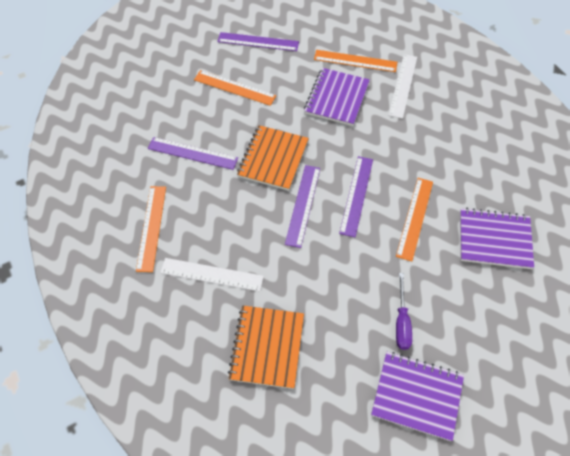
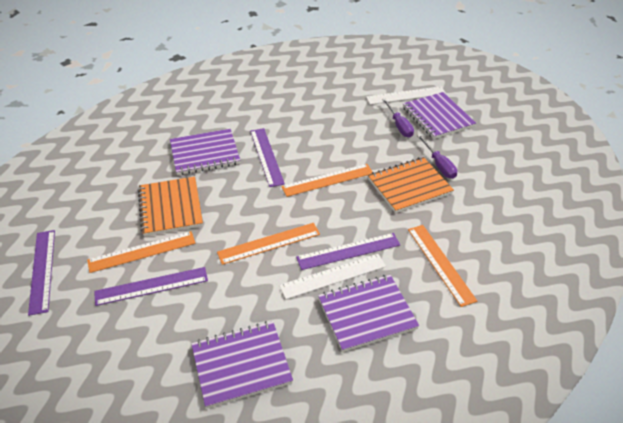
purple notebook: 3 -> 4
purple screwdriver: 1 -> 2

